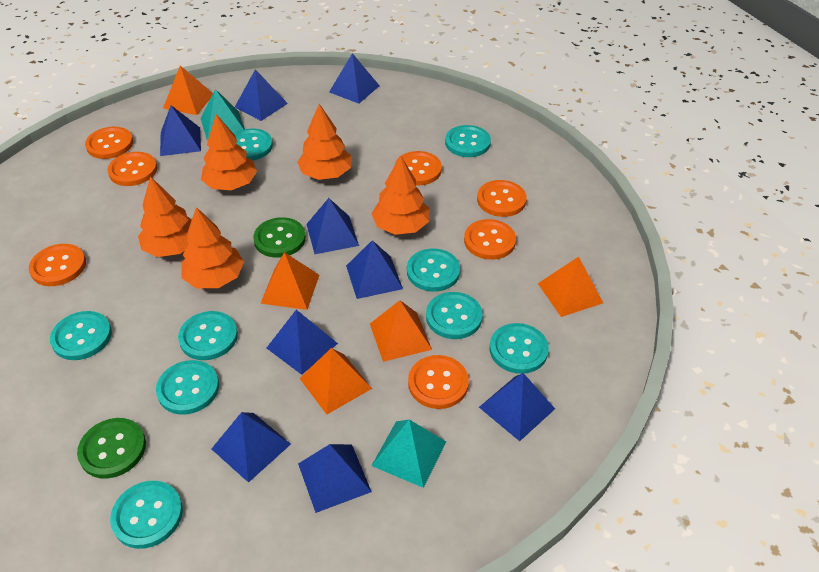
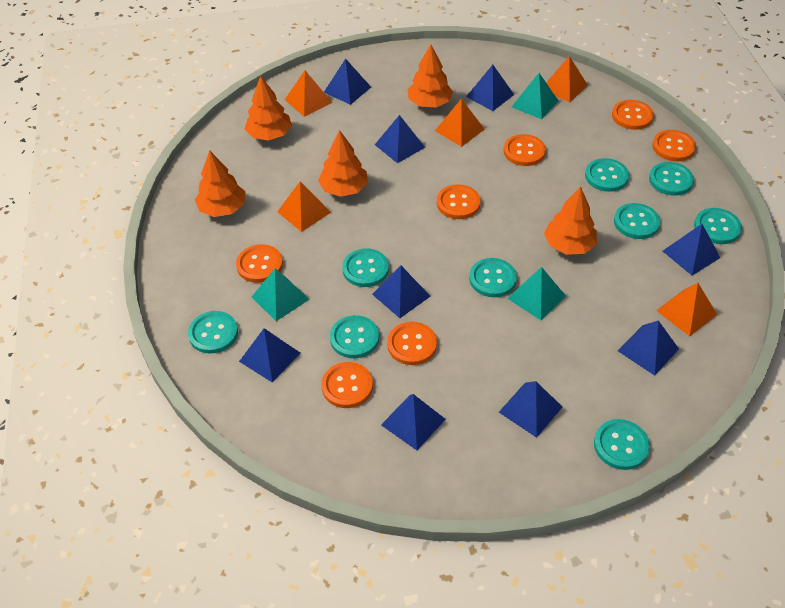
green button: 2 -> 0
turquoise pyramid: 2 -> 3

